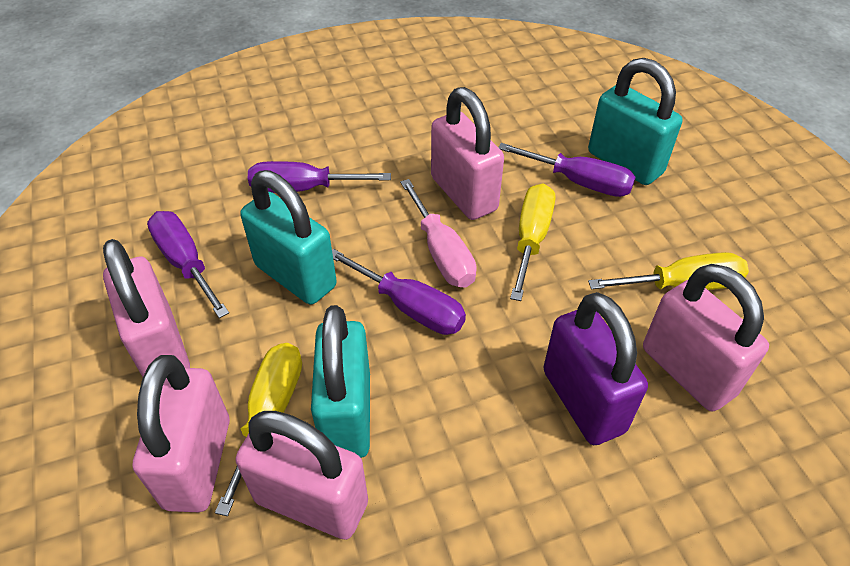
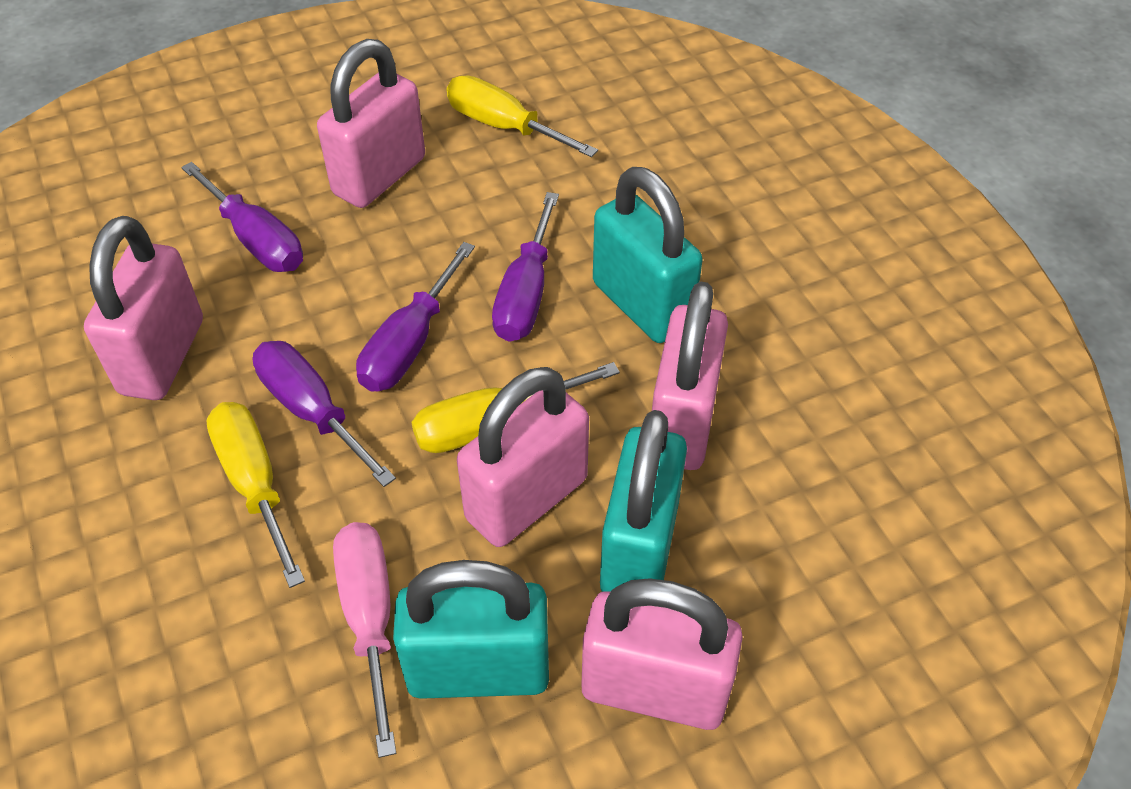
purple padlock: 1 -> 0

